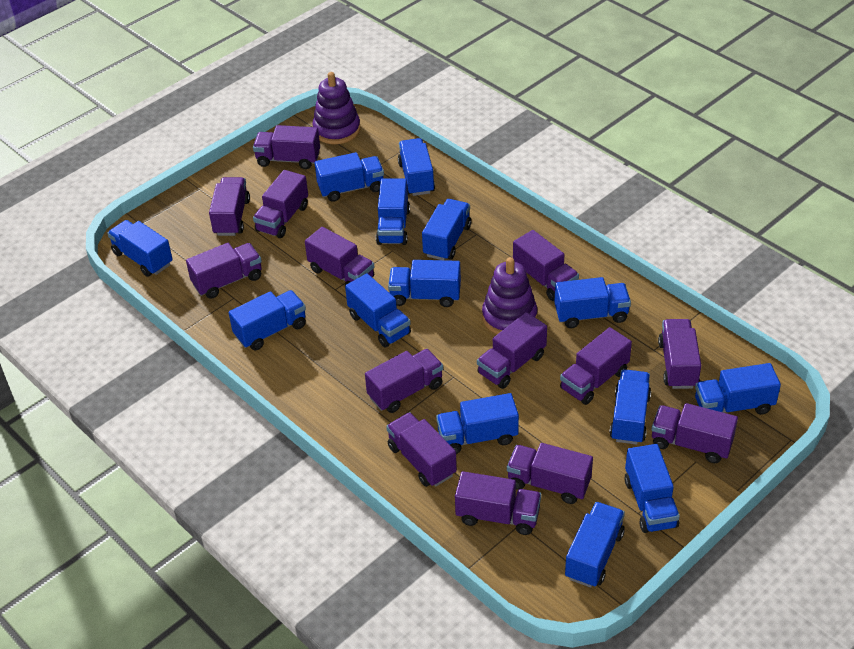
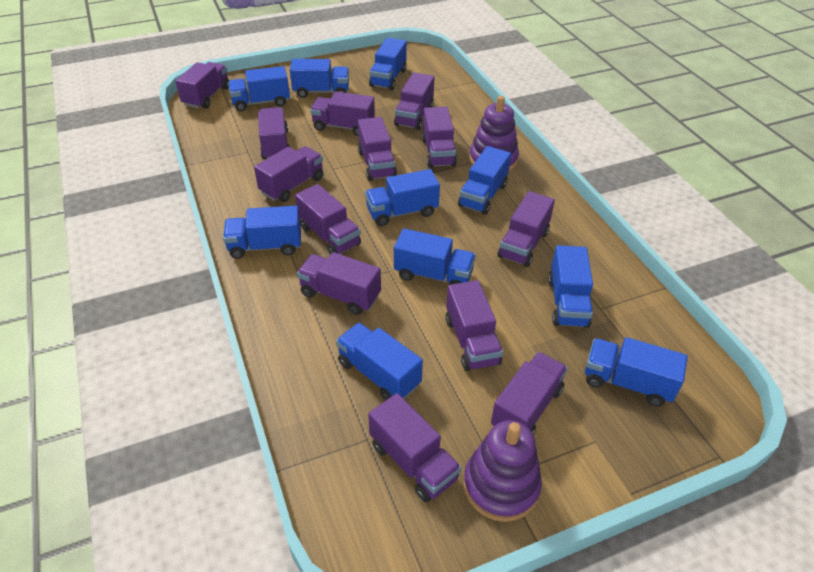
blue truck: 14 -> 10
purple truck: 14 -> 13

